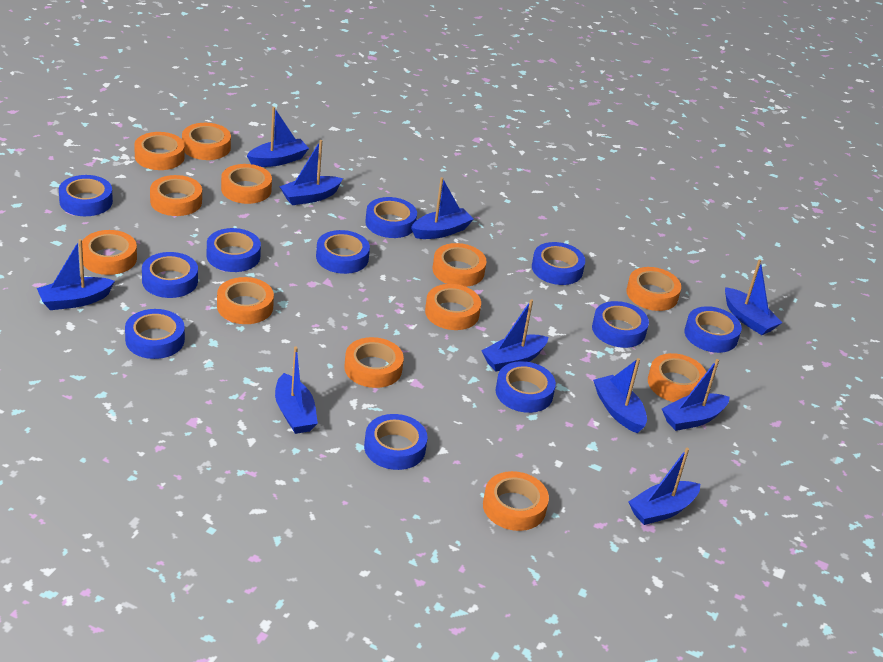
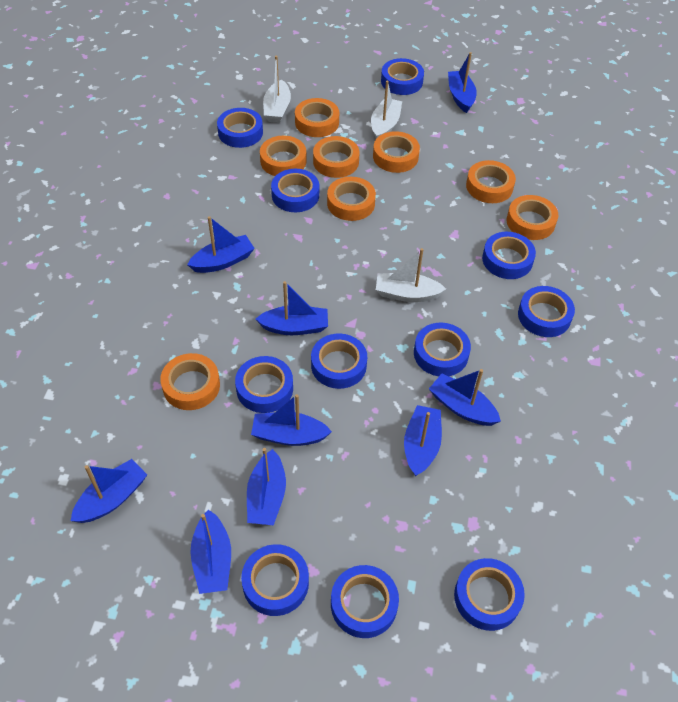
blue boat: 10 -> 9
orange tape: 12 -> 8
white boat: 0 -> 3

